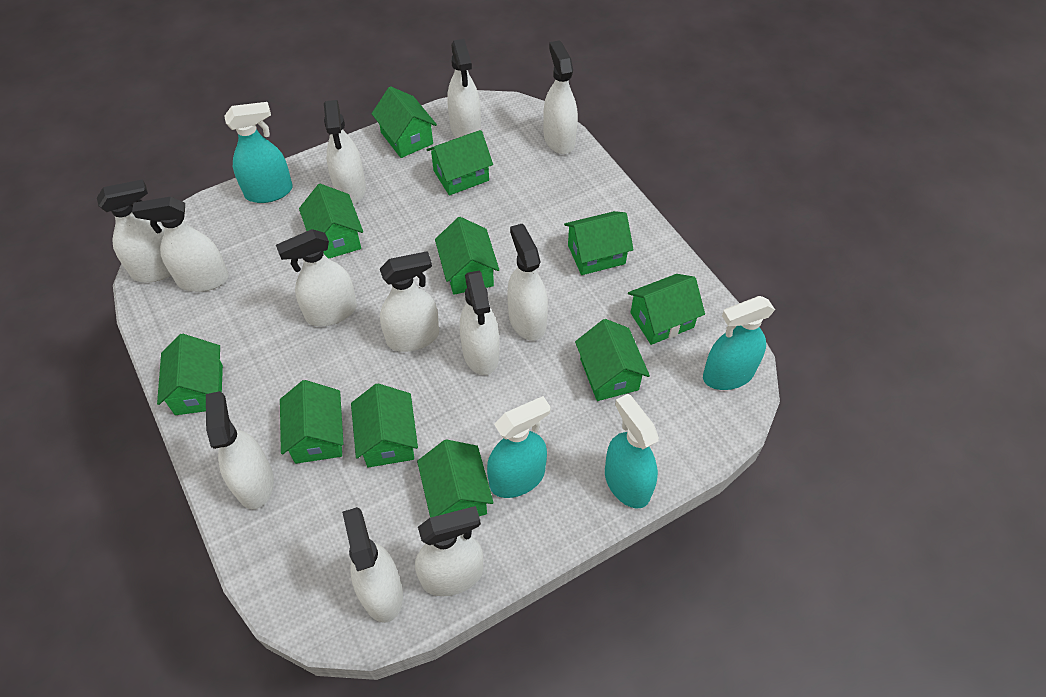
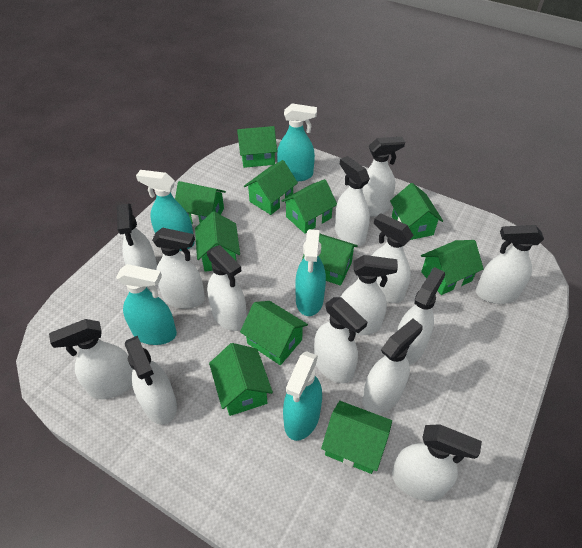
turquoise spray bottle: 4 -> 5
white spray bottle: 12 -> 14

